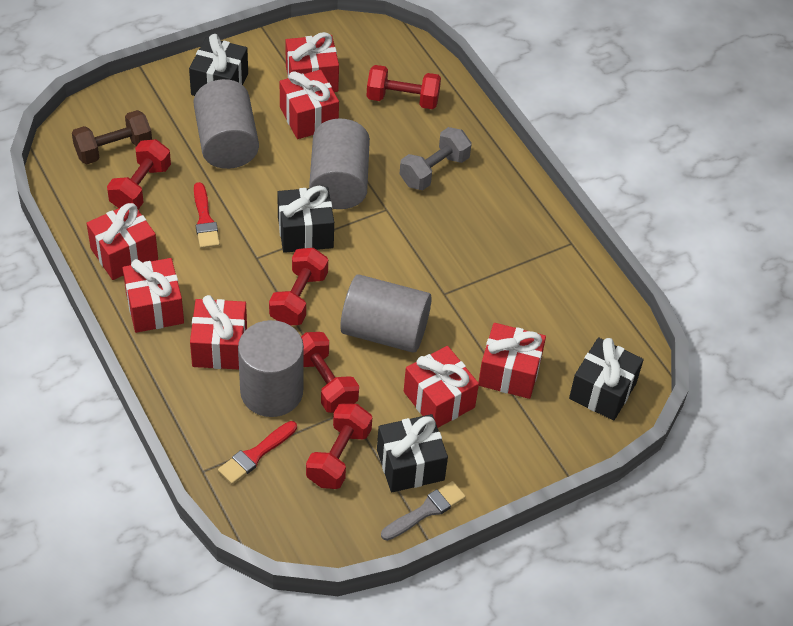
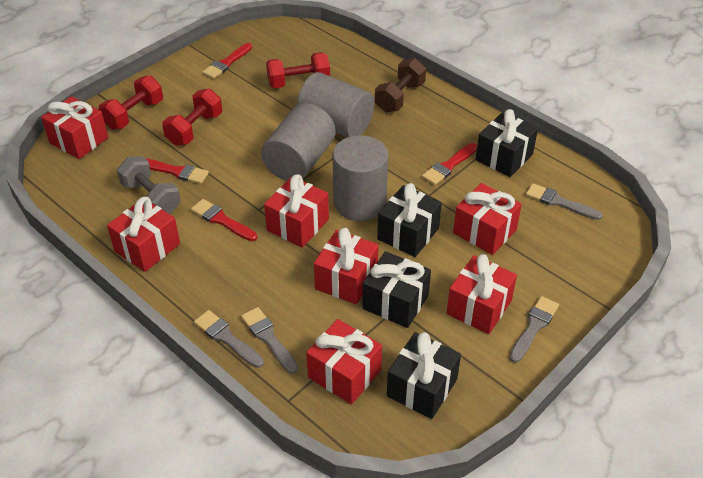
grey brush: 1 -> 4
grey cylinder: 4 -> 3
red brush: 2 -> 4
red dumbbell: 5 -> 3

